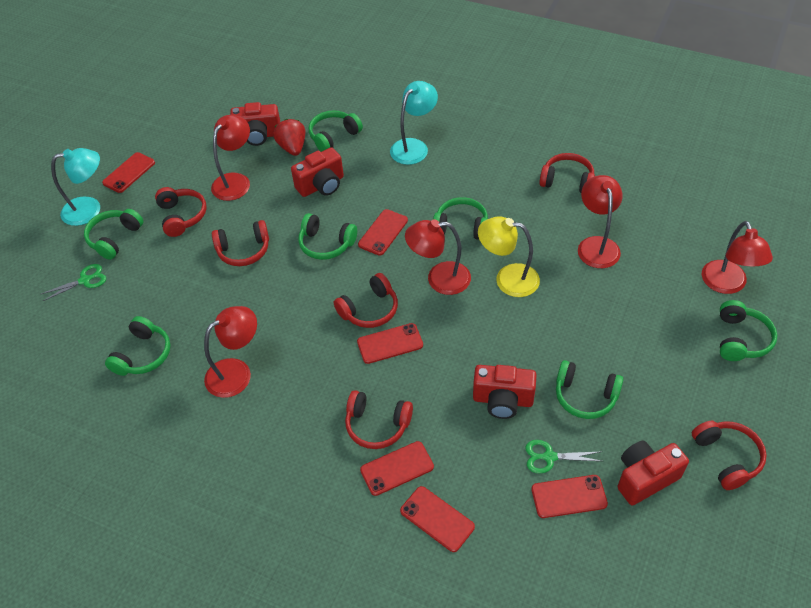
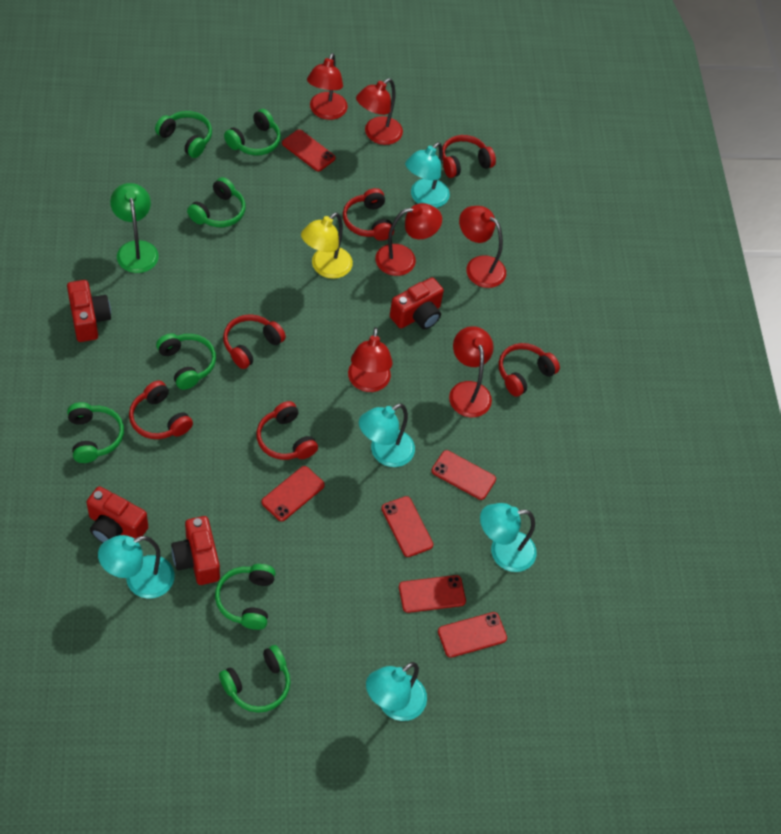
green lamp: 0 -> 1
green scissors: 2 -> 0
red lamp: 5 -> 6
red strawberry: 1 -> 0
turquoise lamp: 2 -> 5

